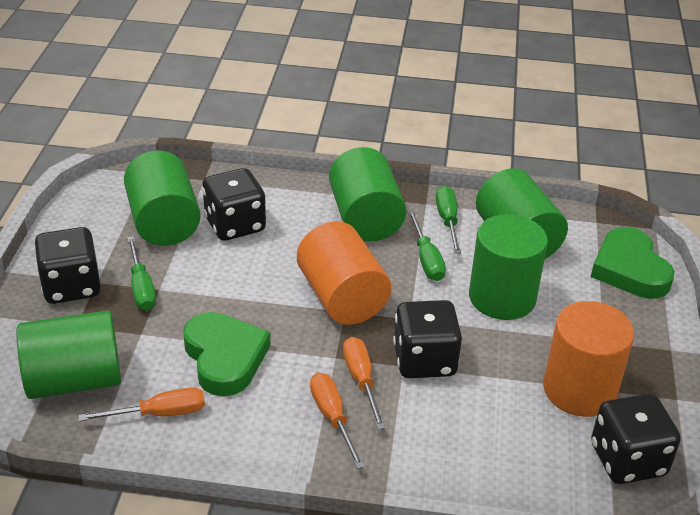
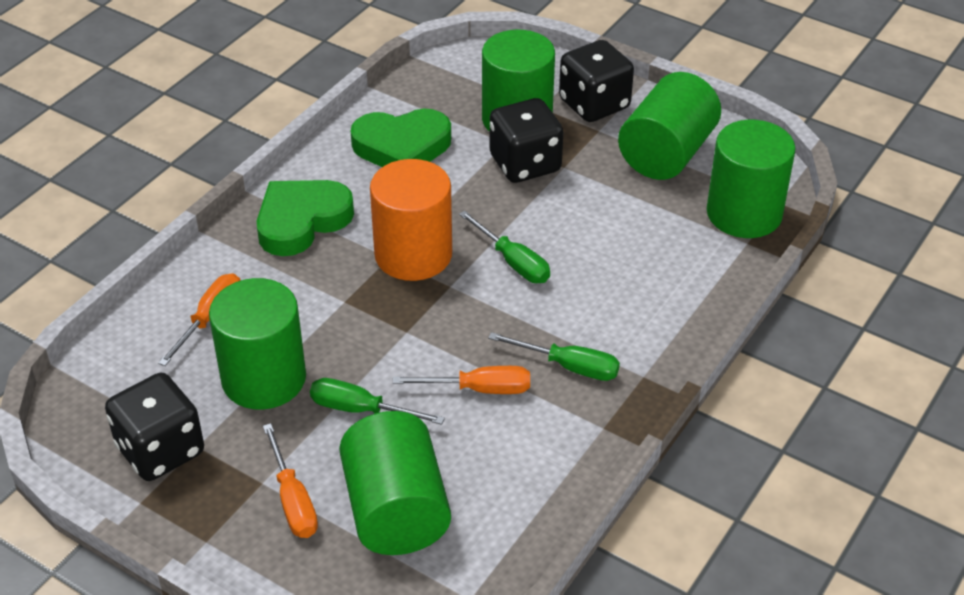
black dice: 4 -> 3
orange cylinder: 2 -> 1

